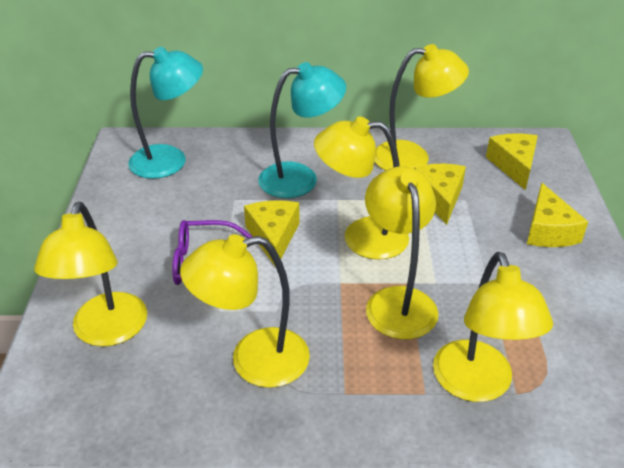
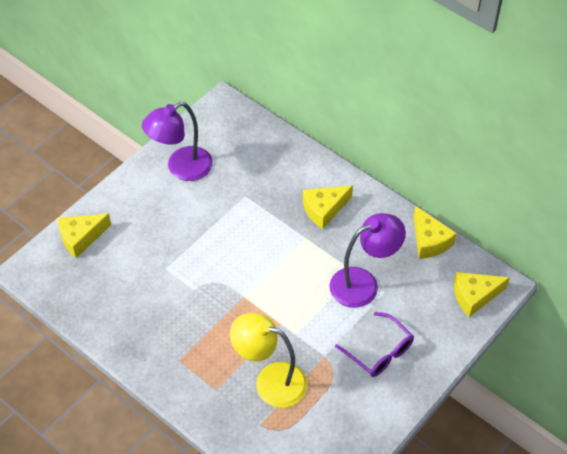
purple lamp: 0 -> 2
turquoise lamp: 2 -> 0
yellow lamp: 6 -> 1

